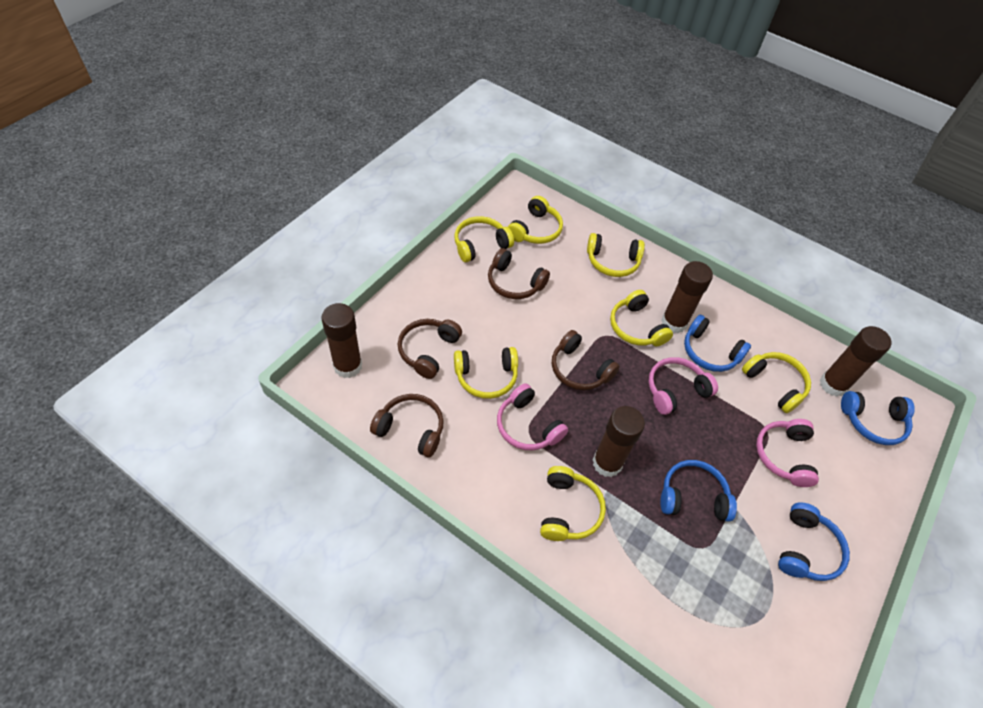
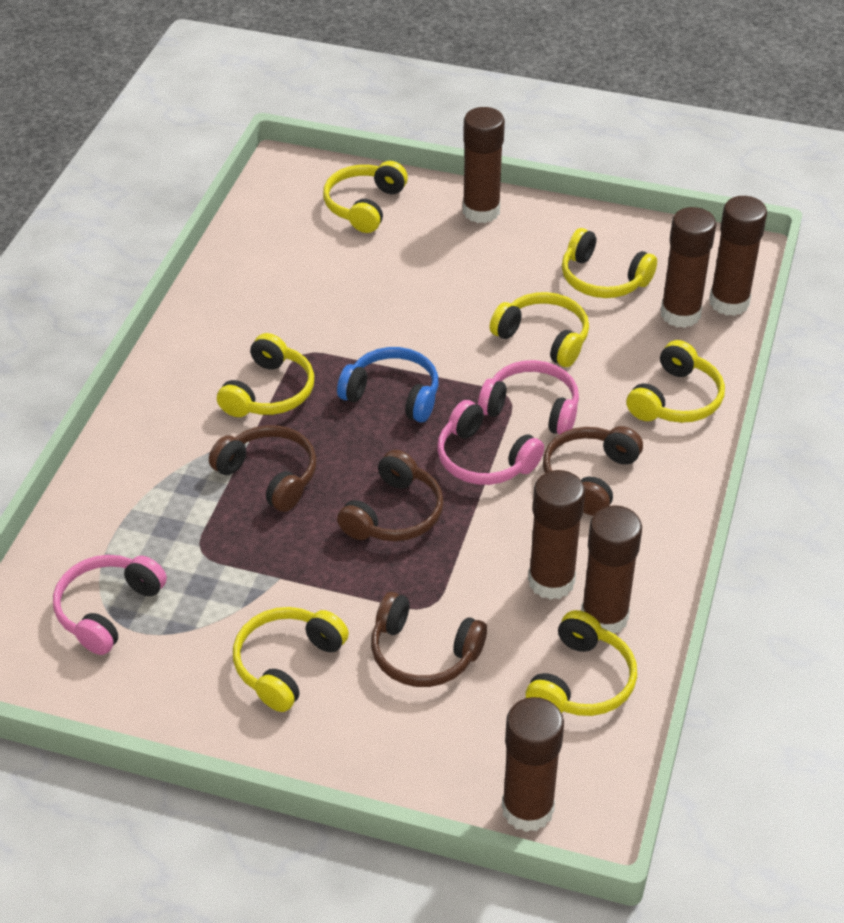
blue headphones: 4 -> 1
brown glue stick: 4 -> 6

